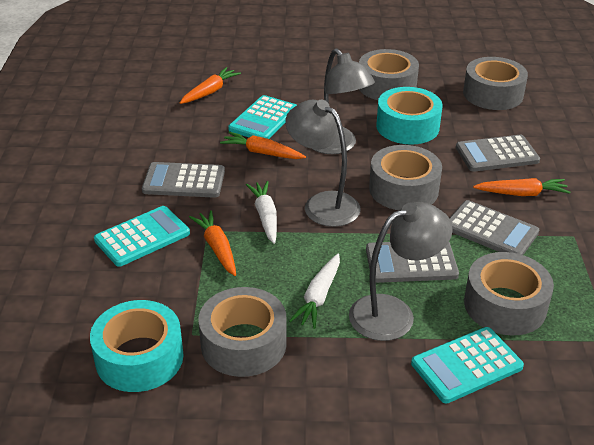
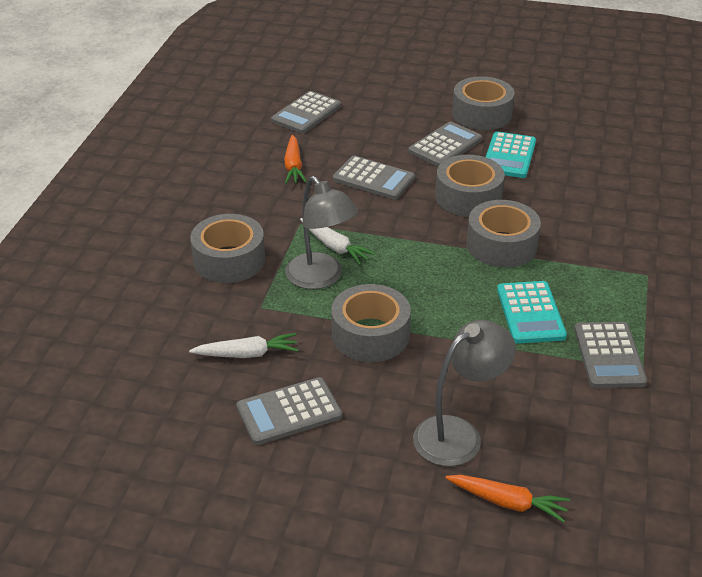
grey calculator: 4 -> 5
grey lamp: 3 -> 2
orange carrot: 4 -> 2
turquoise calculator: 3 -> 2
turquoise tape: 2 -> 0

